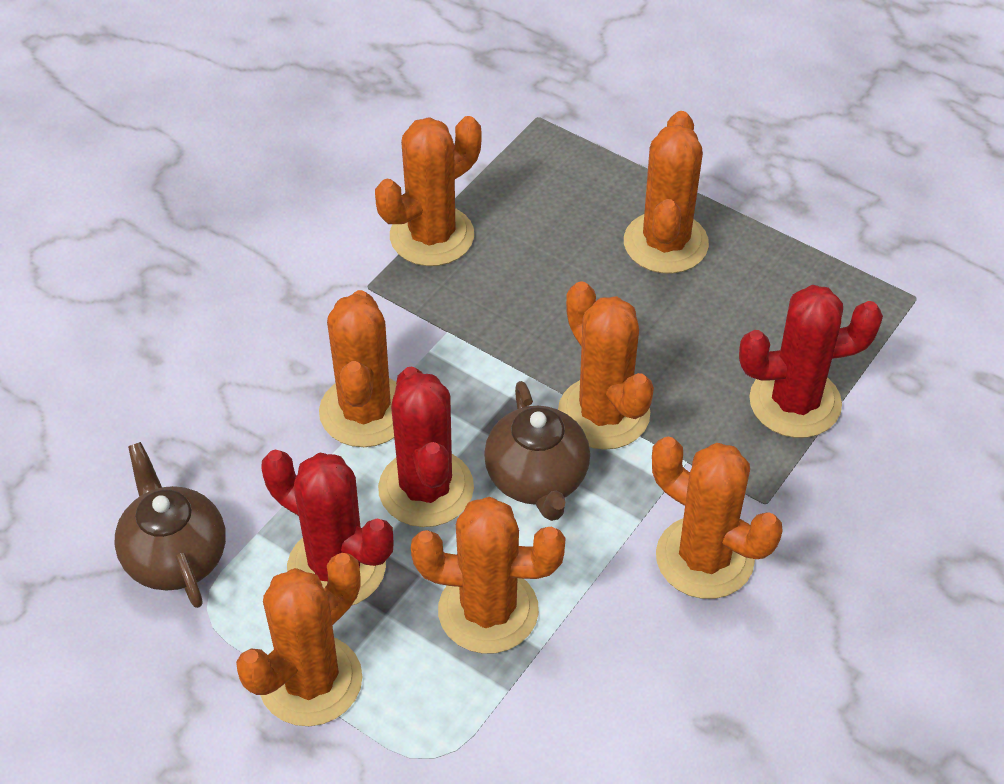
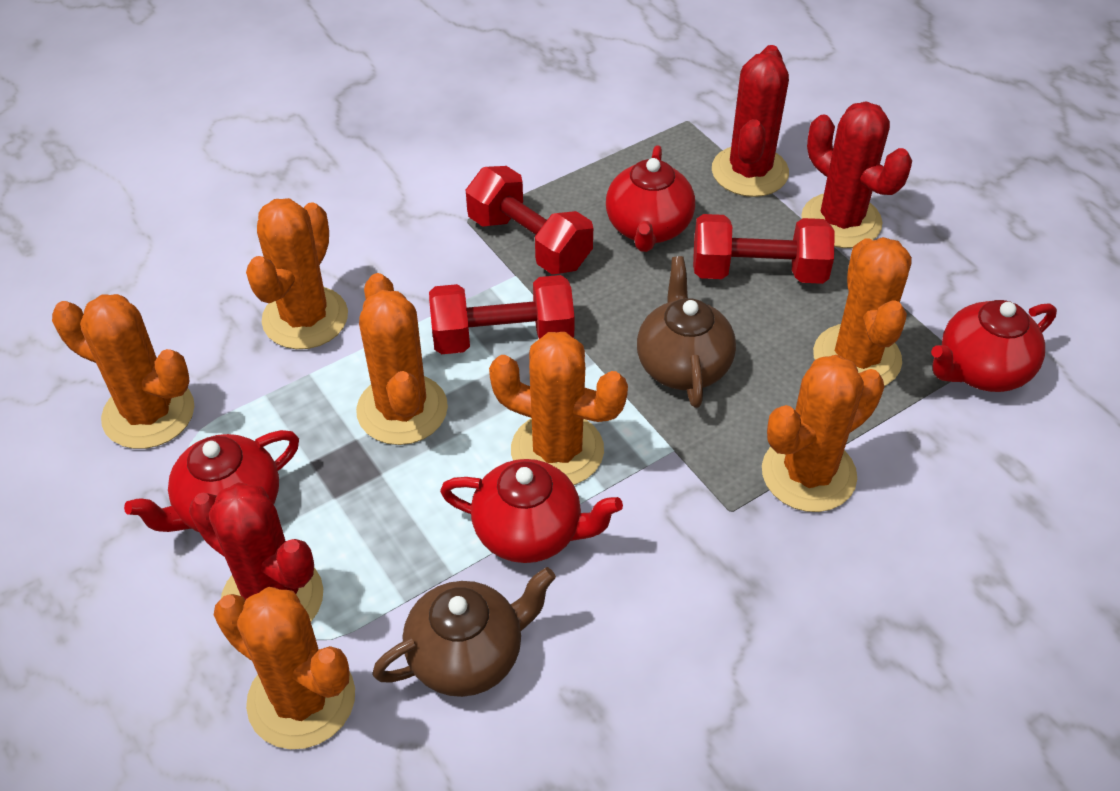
red dumbbell: 0 -> 3
red teapot: 0 -> 4

